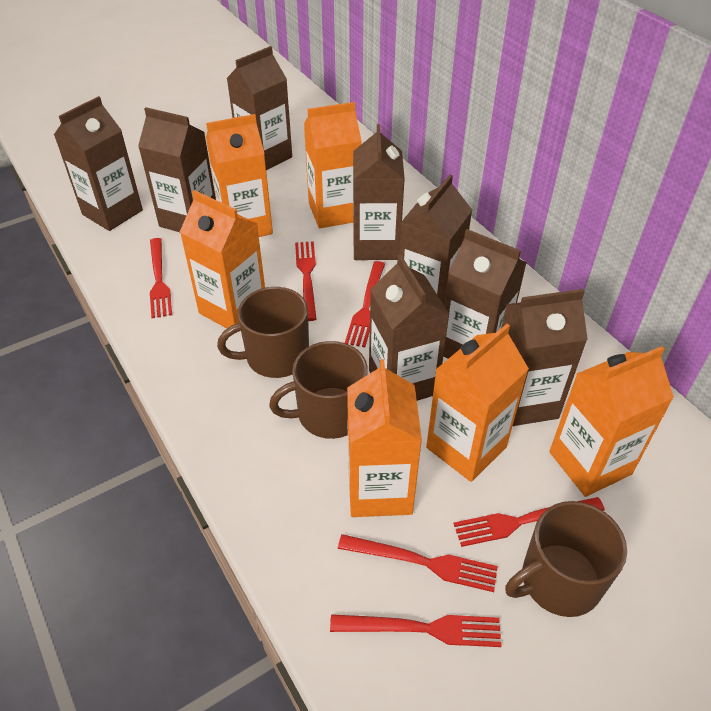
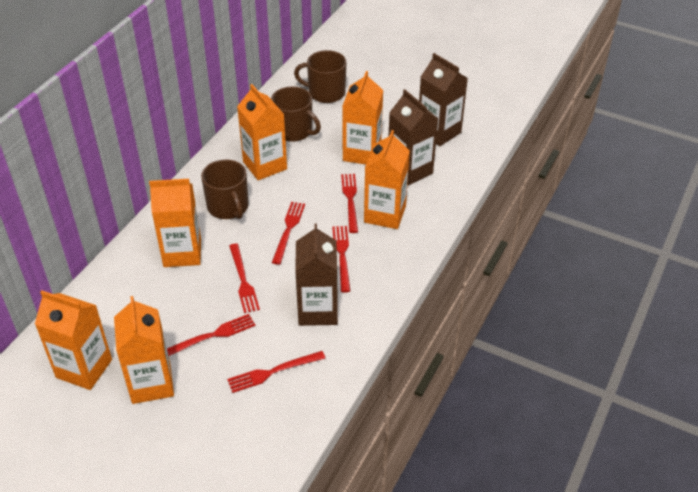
brown carton: 8 -> 3

